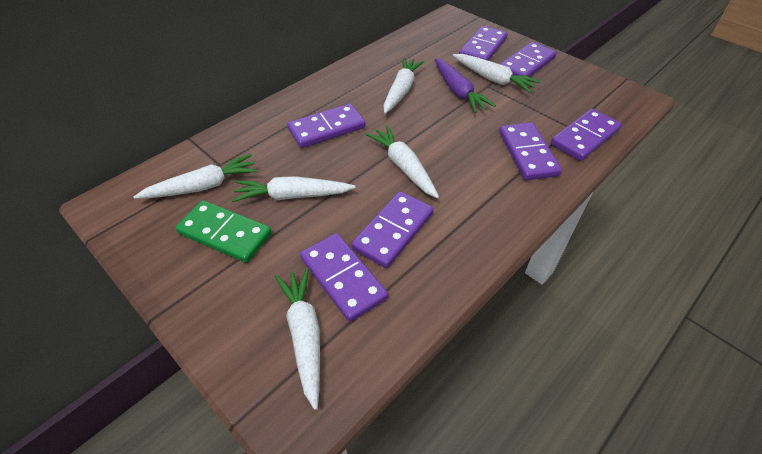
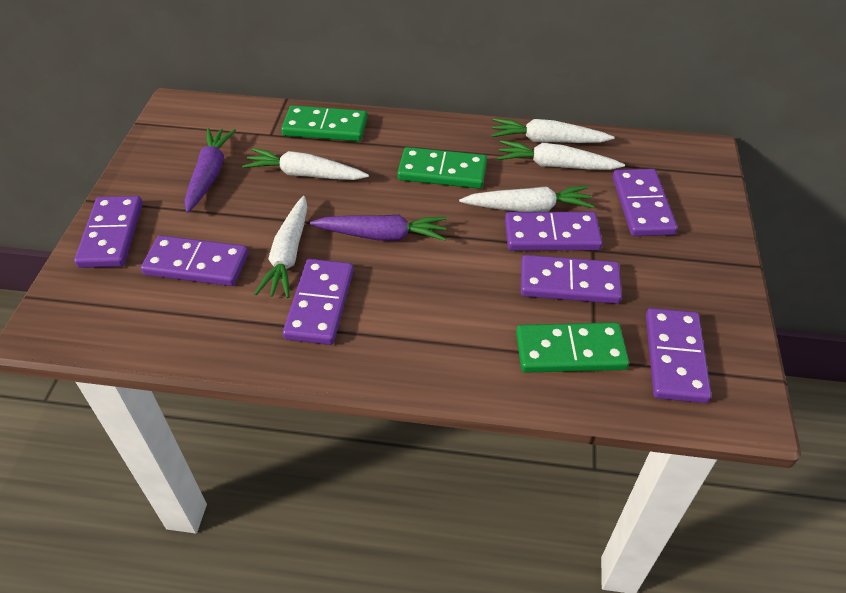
green domino: 1 -> 3
purple carrot: 1 -> 2
white carrot: 6 -> 5

